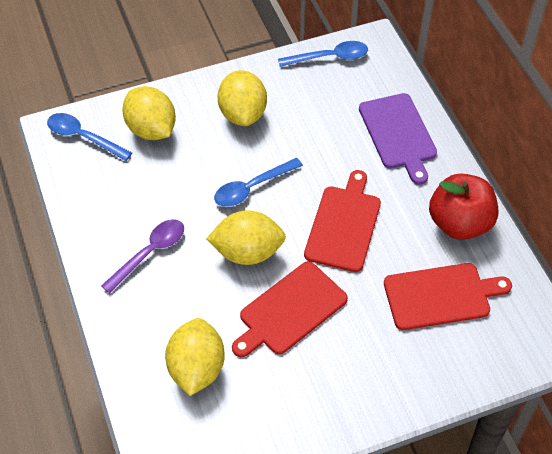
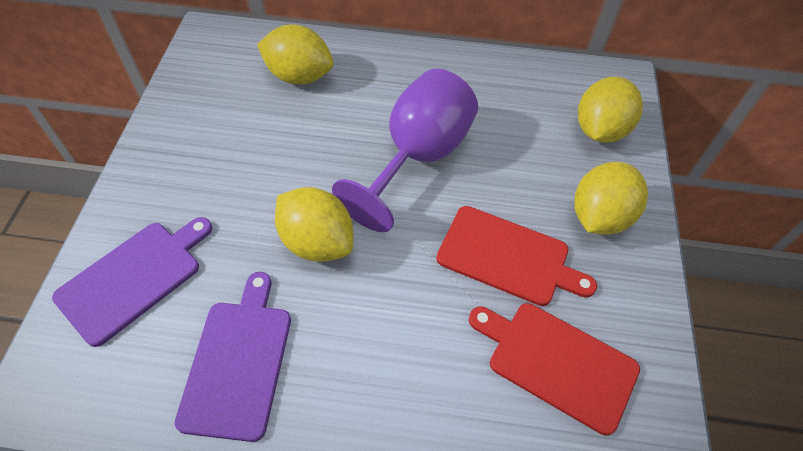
blue spoon: 3 -> 0
purple cutting board: 1 -> 2
purple goblet: 0 -> 1
purple spoon: 1 -> 0
red apple: 1 -> 0
red cutting board: 3 -> 2

